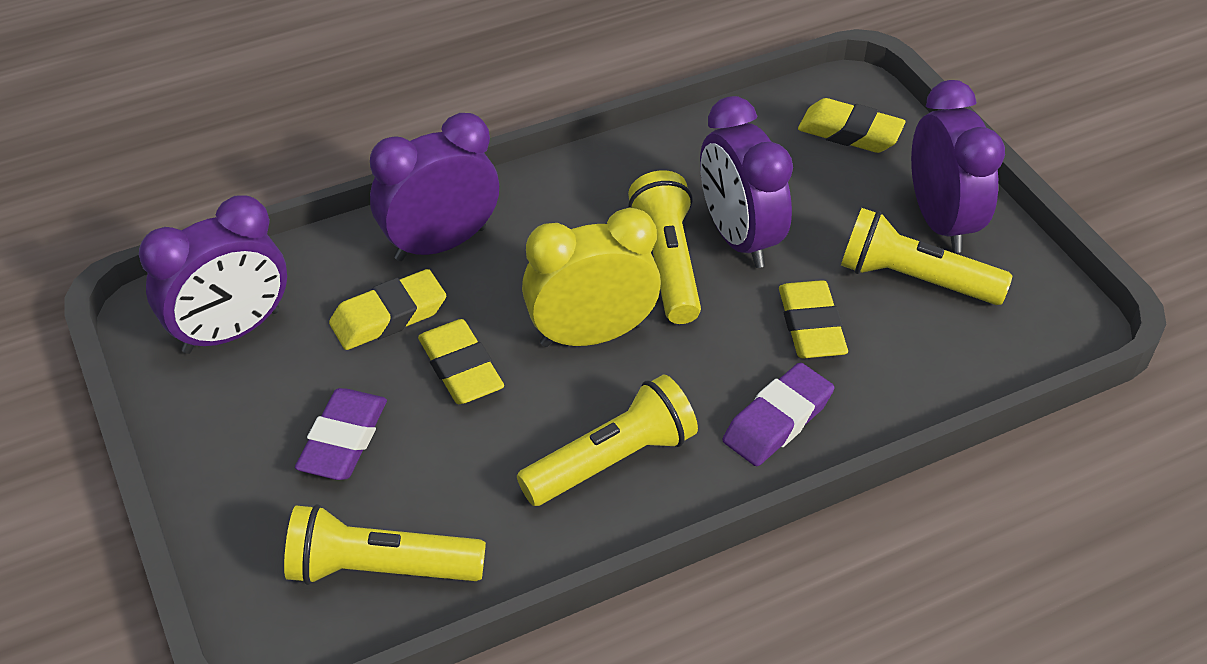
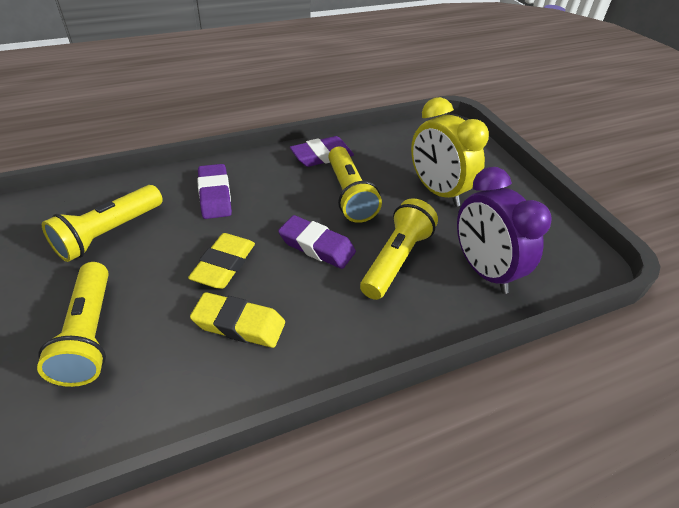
purple clock: 4 -> 1
purple eraser: 2 -> 3
yellow eraser: 4 -> 2

